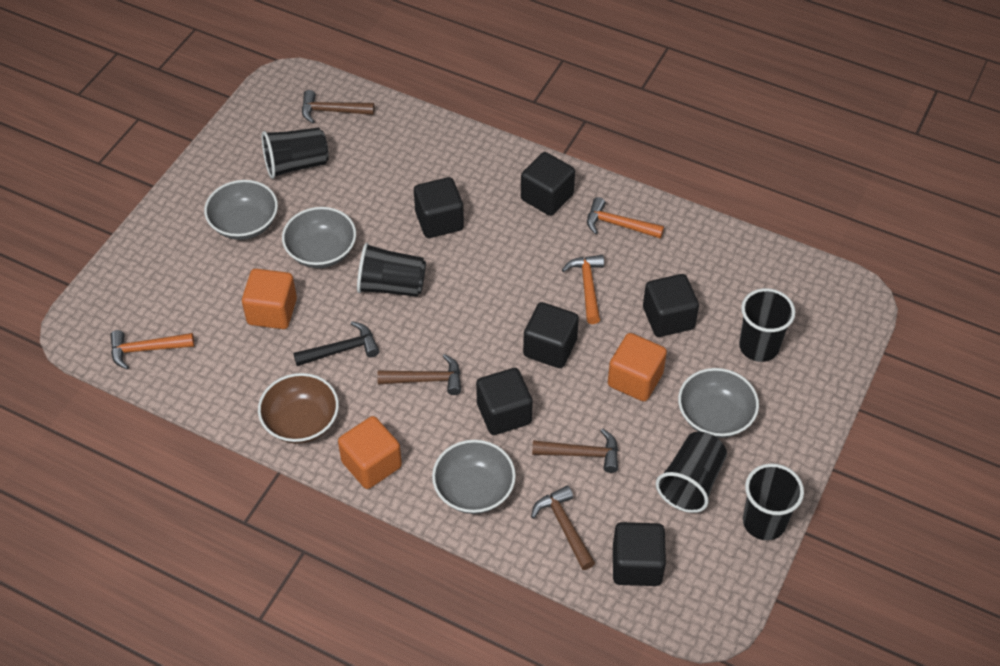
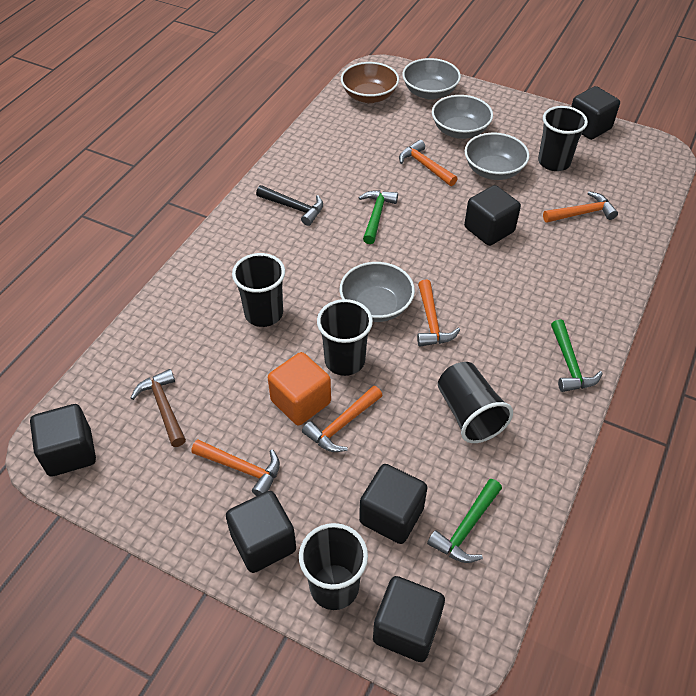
brown hammer: 4 -> 1
green hammer: 0 -> 3
orange cube: 3 -> 1
orange hammer: 3 -> 5

